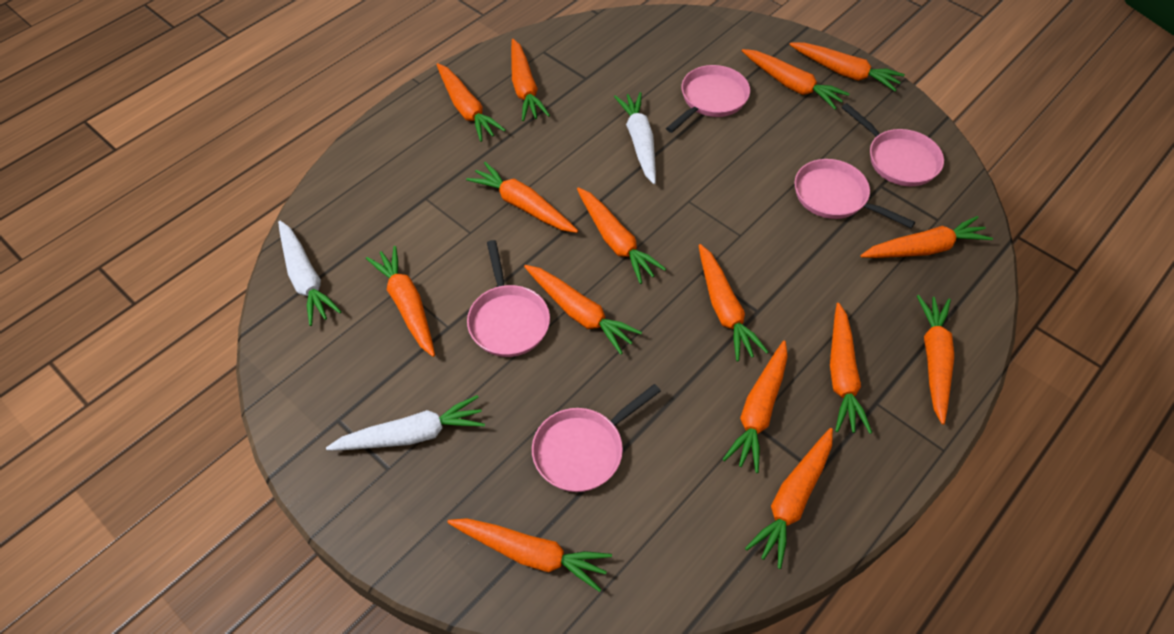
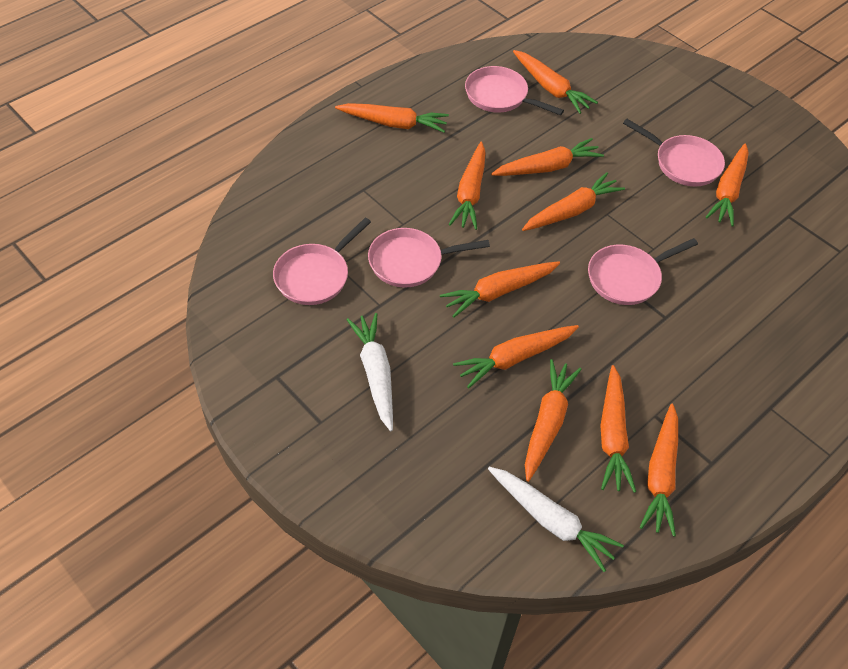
orange carrot: 15 -> 11
white carrot: 3 -> 2

